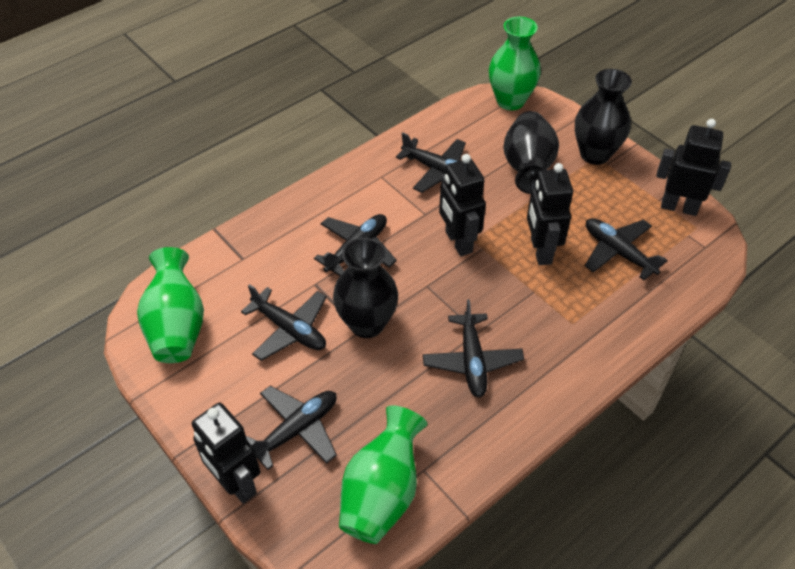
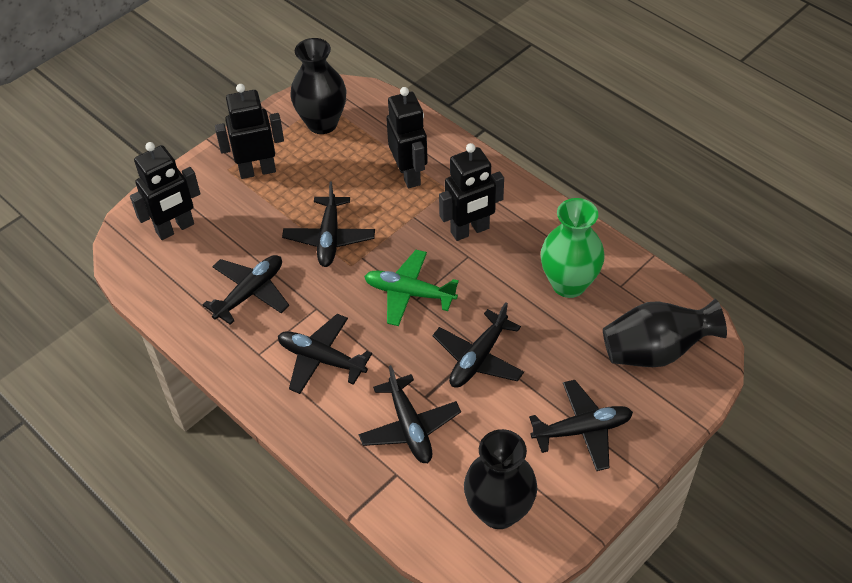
green plane: 0 -> 1
green vase: 3 -> 1

